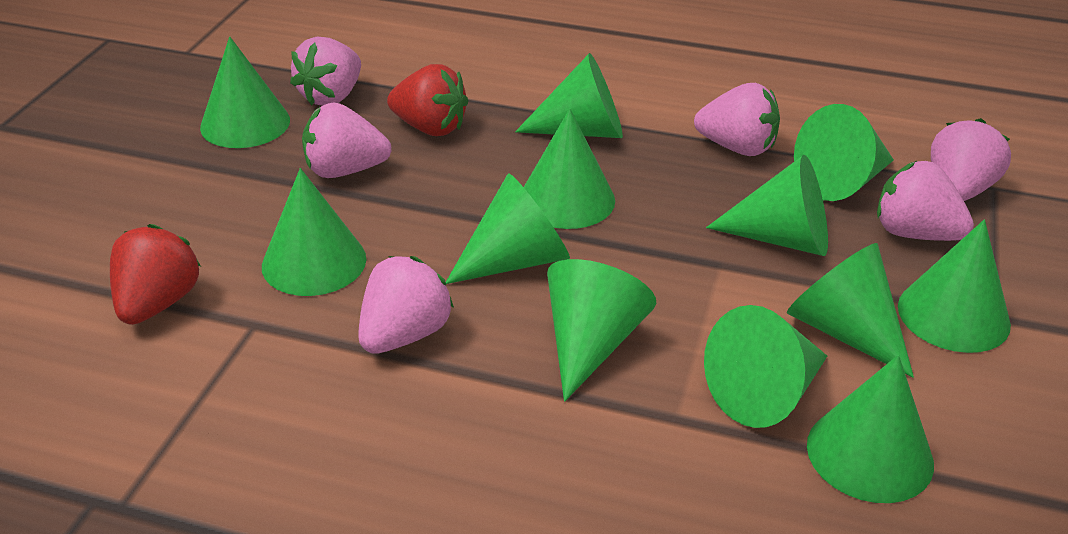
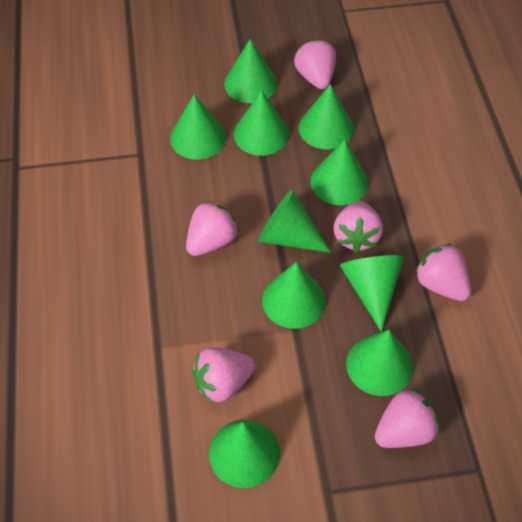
green cone: 12 -> 10
red strawberry: 2 -> 0

